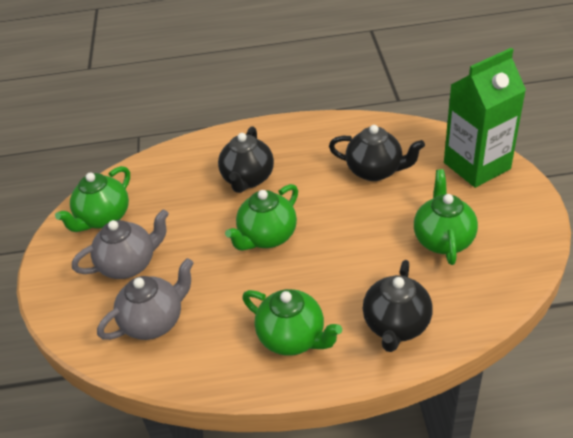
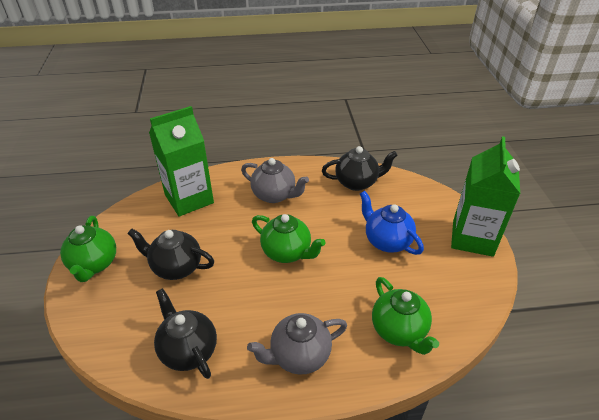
blue teapot: 0 -> 1
green carton: 1 -> 2
green teapot: 4 -> 3

